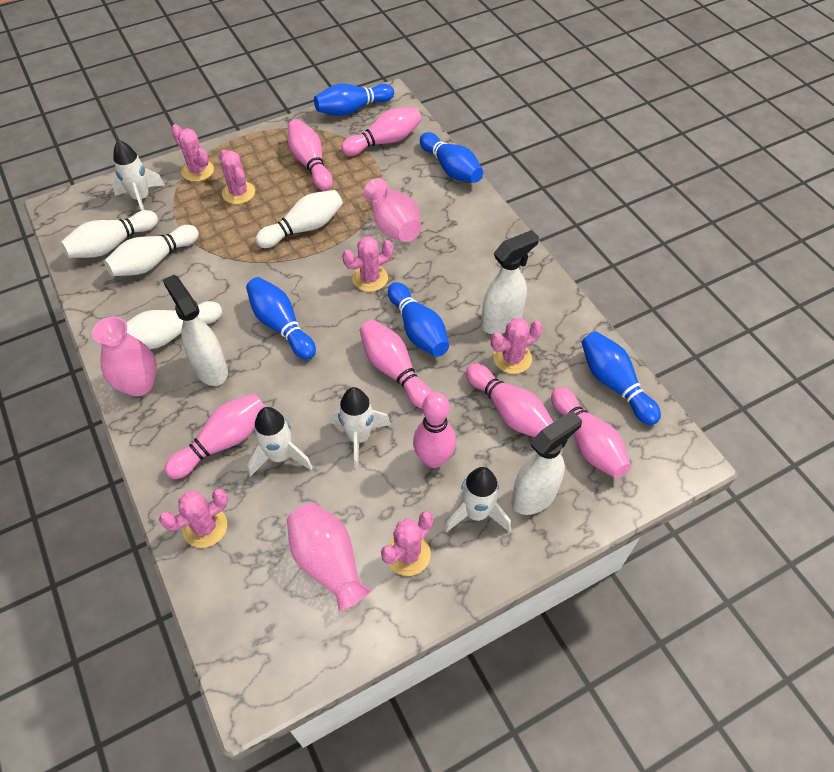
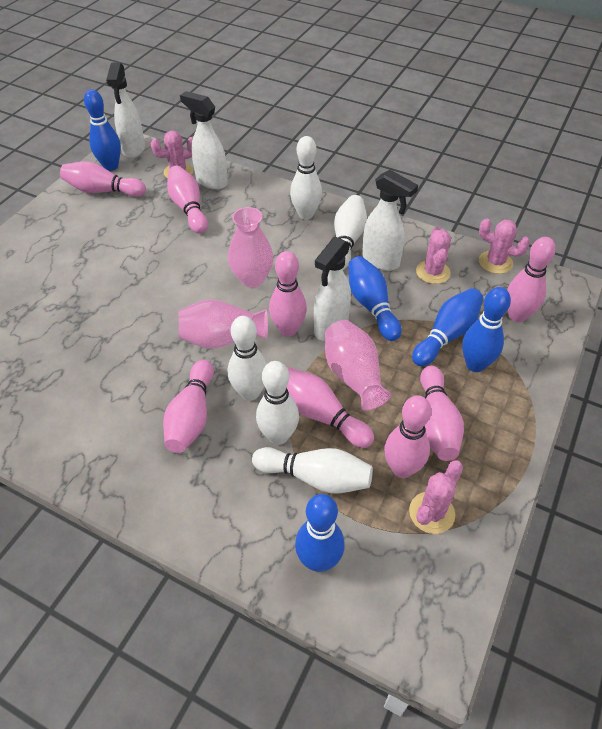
pink bowling pin: 7 -> 8
pink cactus: 6 -> 4
white bowling pin: 4 -> 5
white rocket: 4 -> 0
white spray bottle: 3 -> 4

